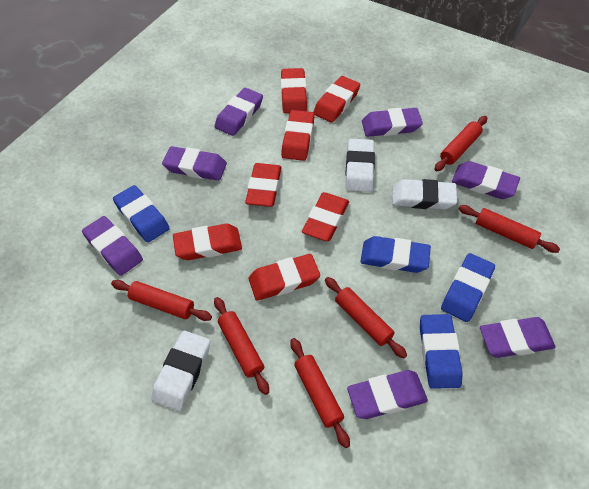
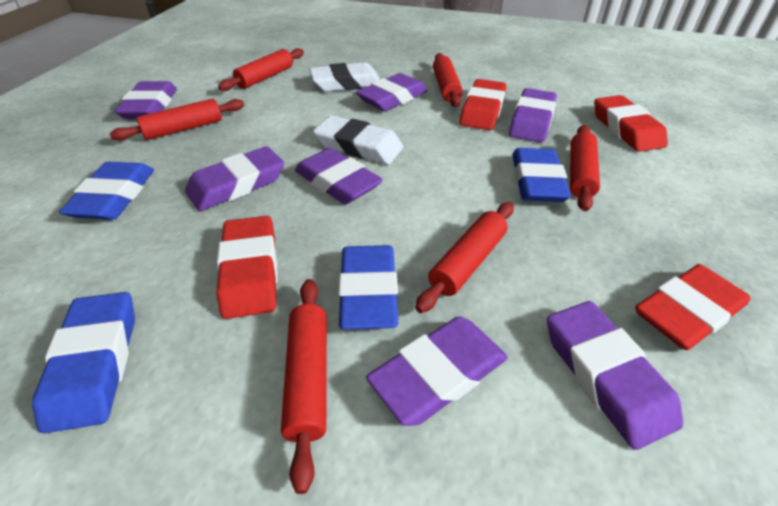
red eraser: 7 -> 4
white eraser: 3 -> 2

